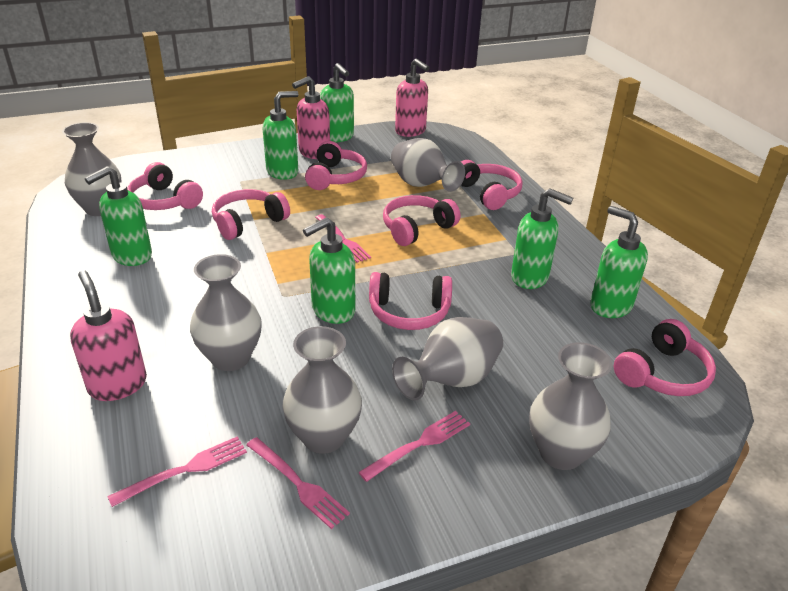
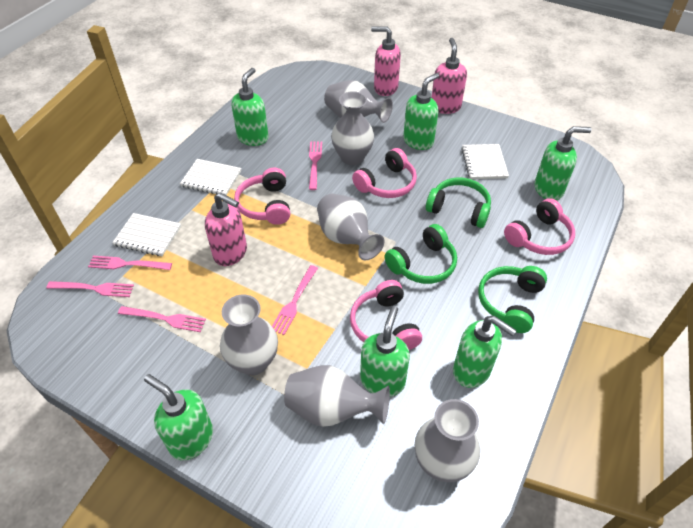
green headphones: 0 -> 3
pink fork: 4 -> 5
pink headphones: 7 -> 4
white notebook: 0 -> 3

